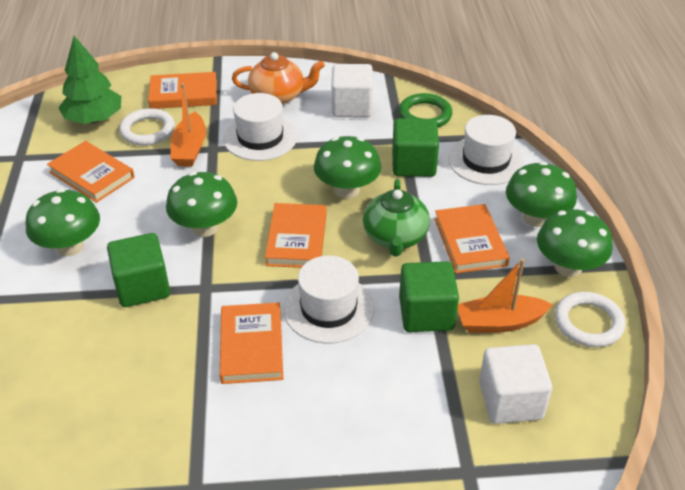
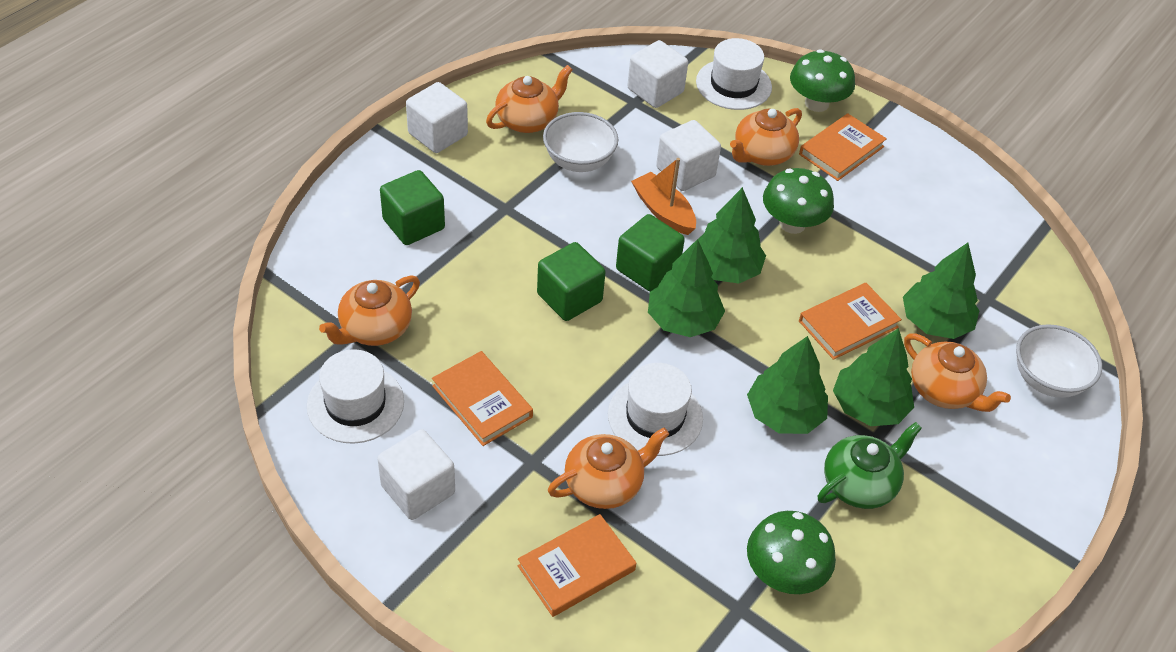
green mushroom: 5 -> 3
green ring: 1 -> 0
green tree: 1 -> 5
orange boat: 2 -> 1
orange book: 5 -> 4
orange teapot: 1 -> 5
white bowl: 0 -> 2
white cube: 2 -> 4
white ring: 2 -> 0

